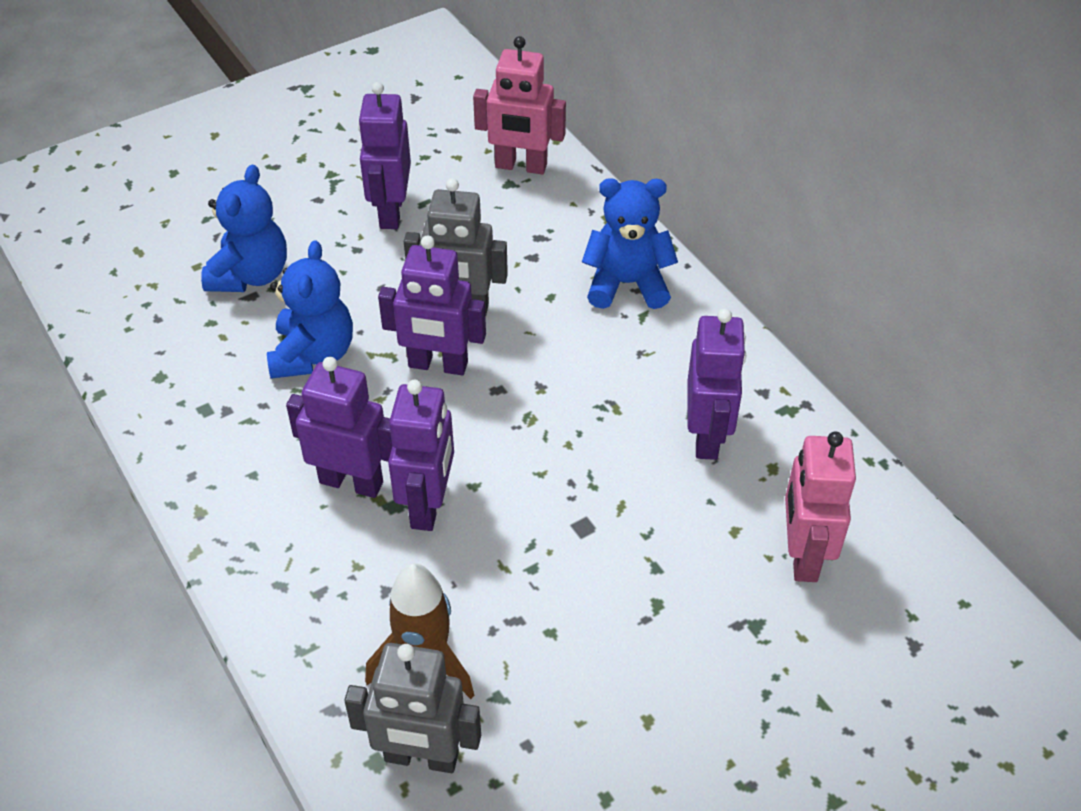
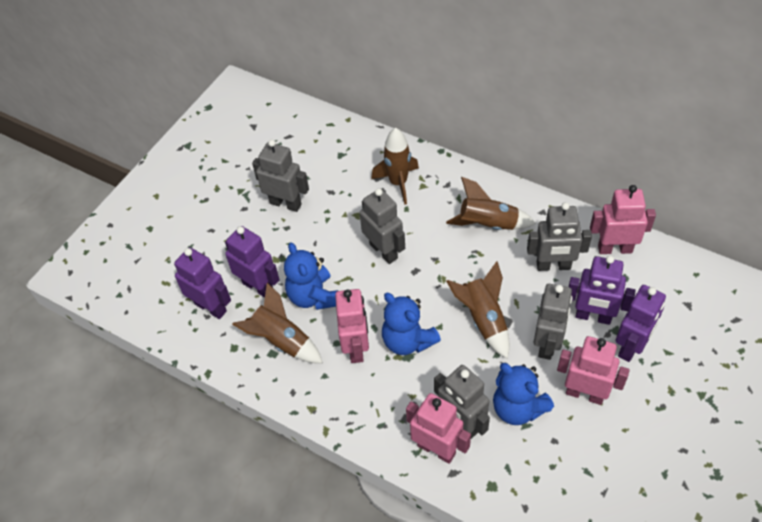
brown rocket: 1 -> 4
grey robot: 2 -> 5
pink robot: 2 -> 4
purple robot: 5 -> 4

